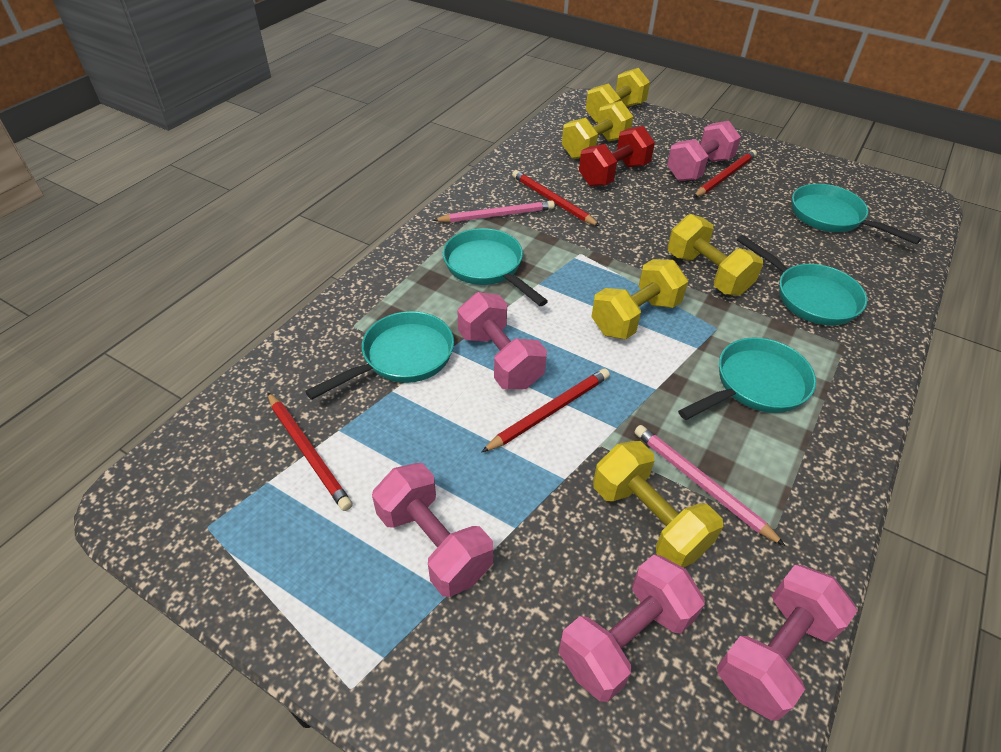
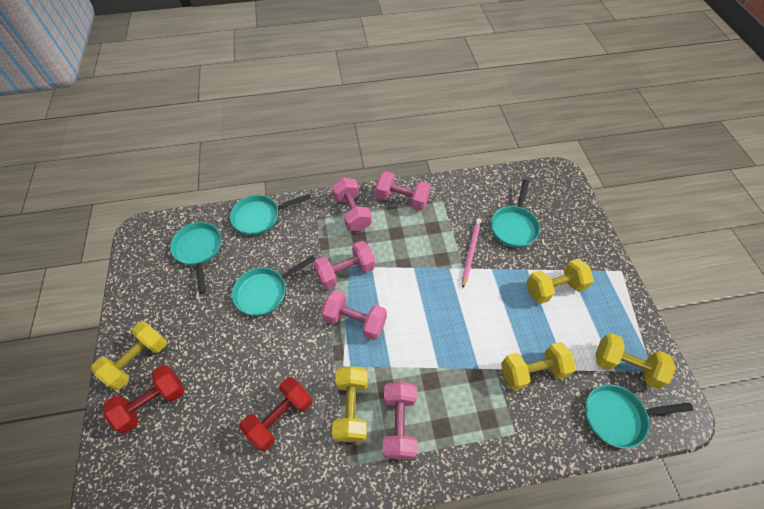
pink pencil: 2 -> 1
red dumbbell: 1 -> 2
red pencil: 4 -> 0

